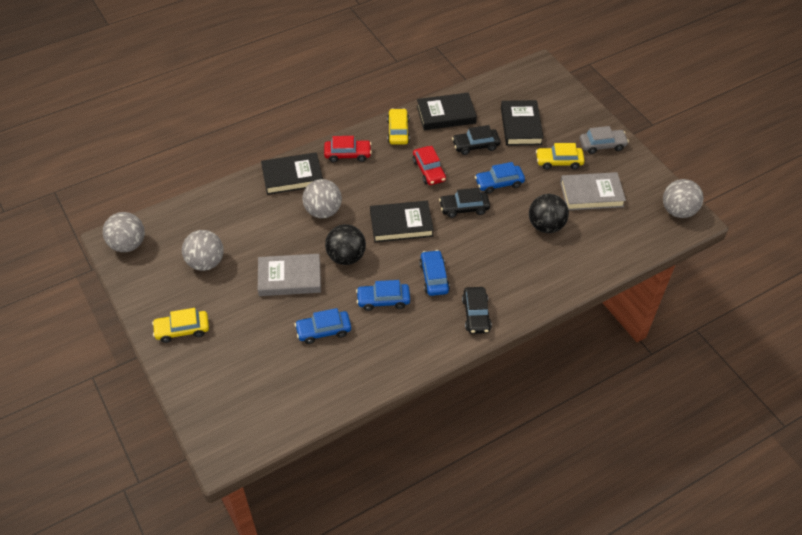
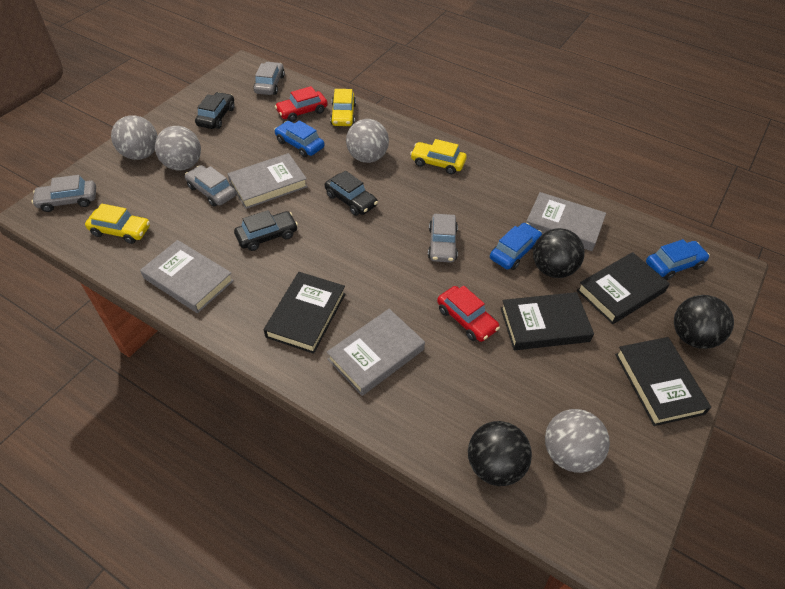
black ball: 2 -> 3
blue car: 4 -> 3
grey book: 2 -> 4
grey car: 1 -> 4

